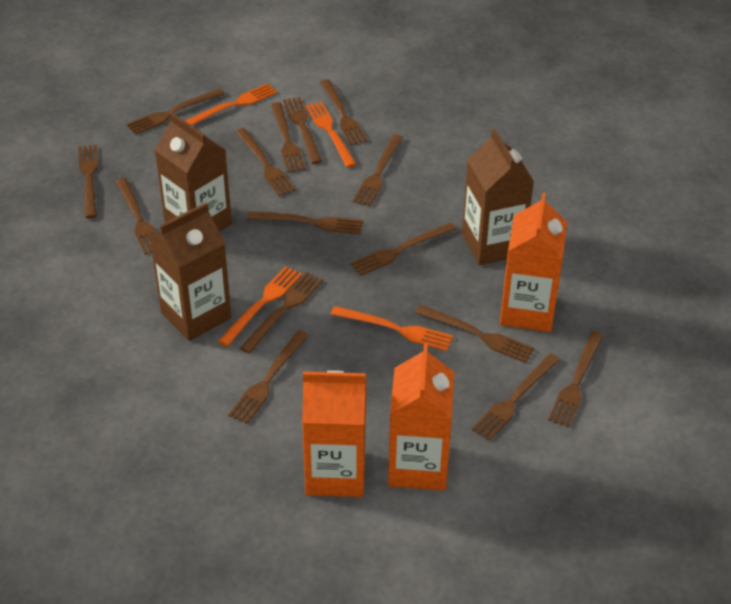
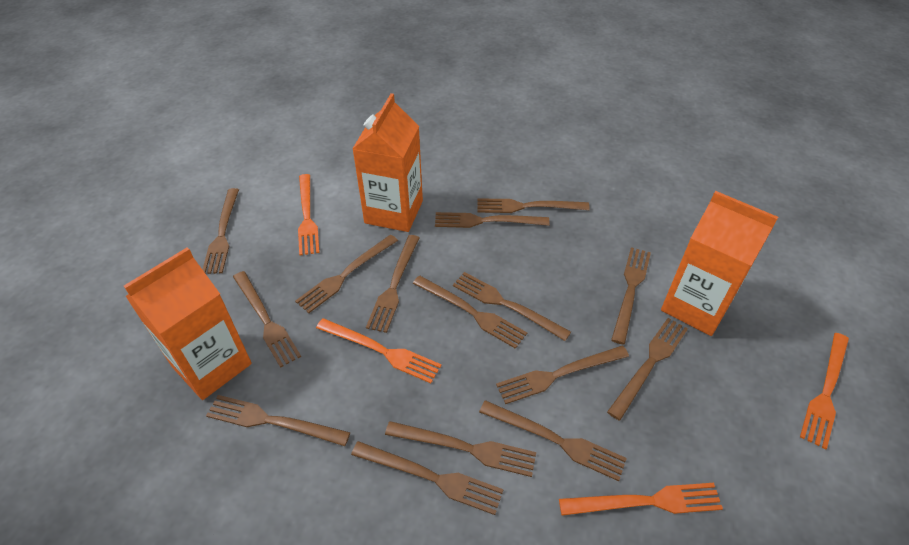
brown carton: 3 -> 0

